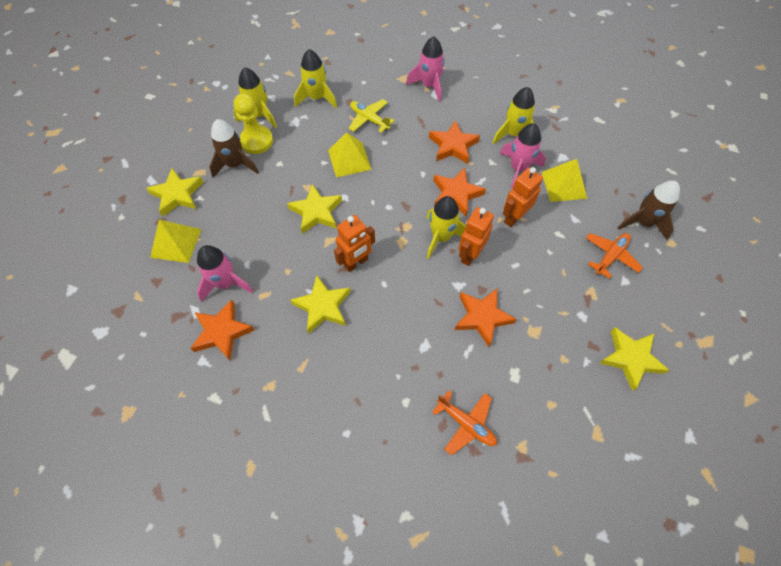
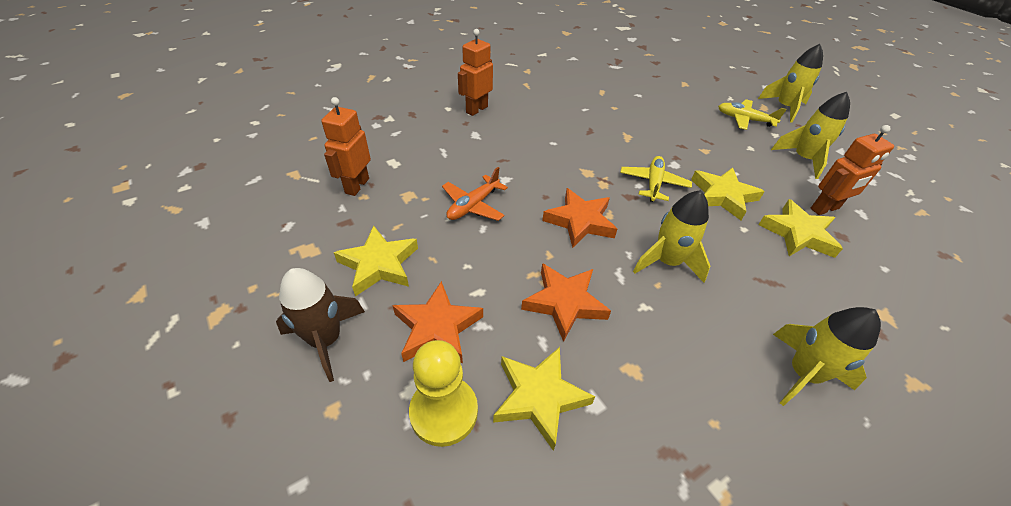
brown rocket: 2 -> 1
orange plane: 2 -> 1
orange star: 4 -> 3
pink rocket: 3 -> 0
yellow plane: 1 -> 2
yellow pyramid: 3 -> 0

